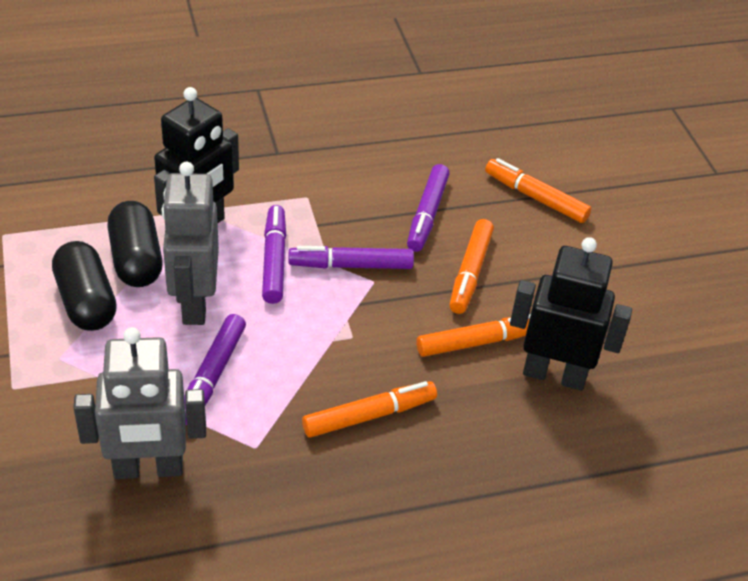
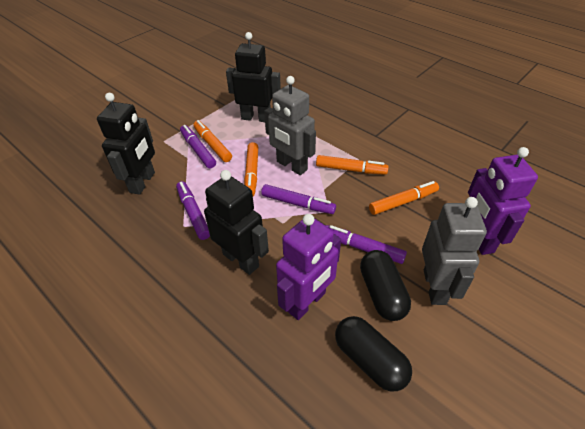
black robot: 2 -> 3
purple robot: 0 -> 2

